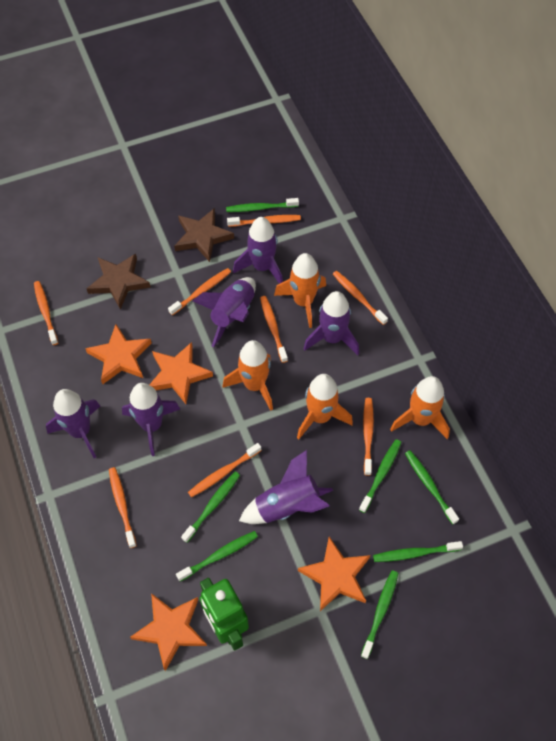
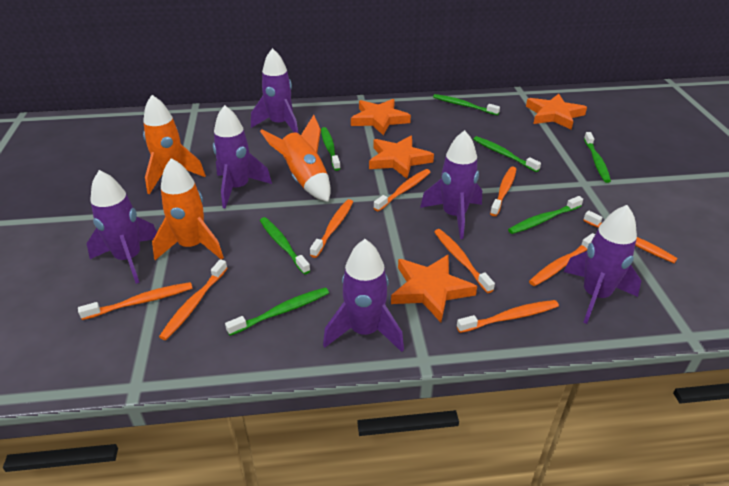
brown star: 2 -> 0
green robot: 1 -> 0
orange rocket: 4 -> 3
orange toothbrush: 8 -> 9

